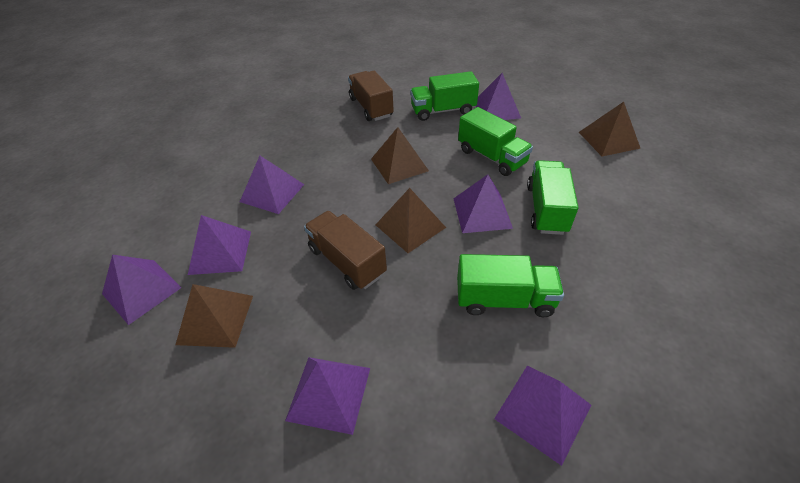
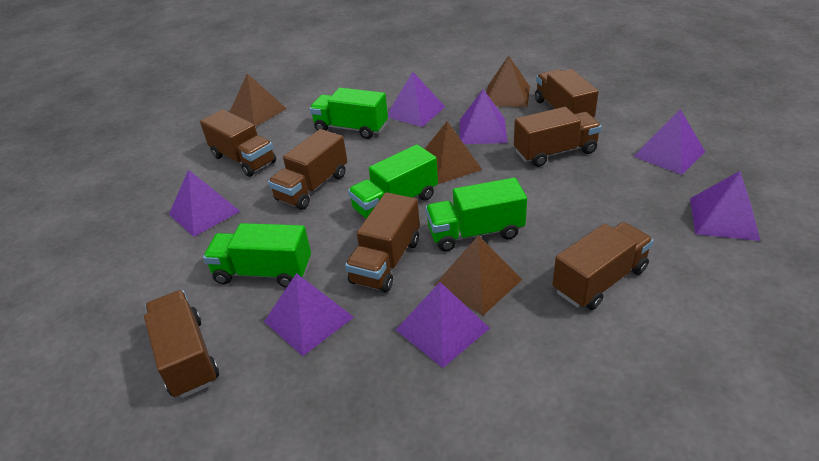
brown truck: 2 -> 7

